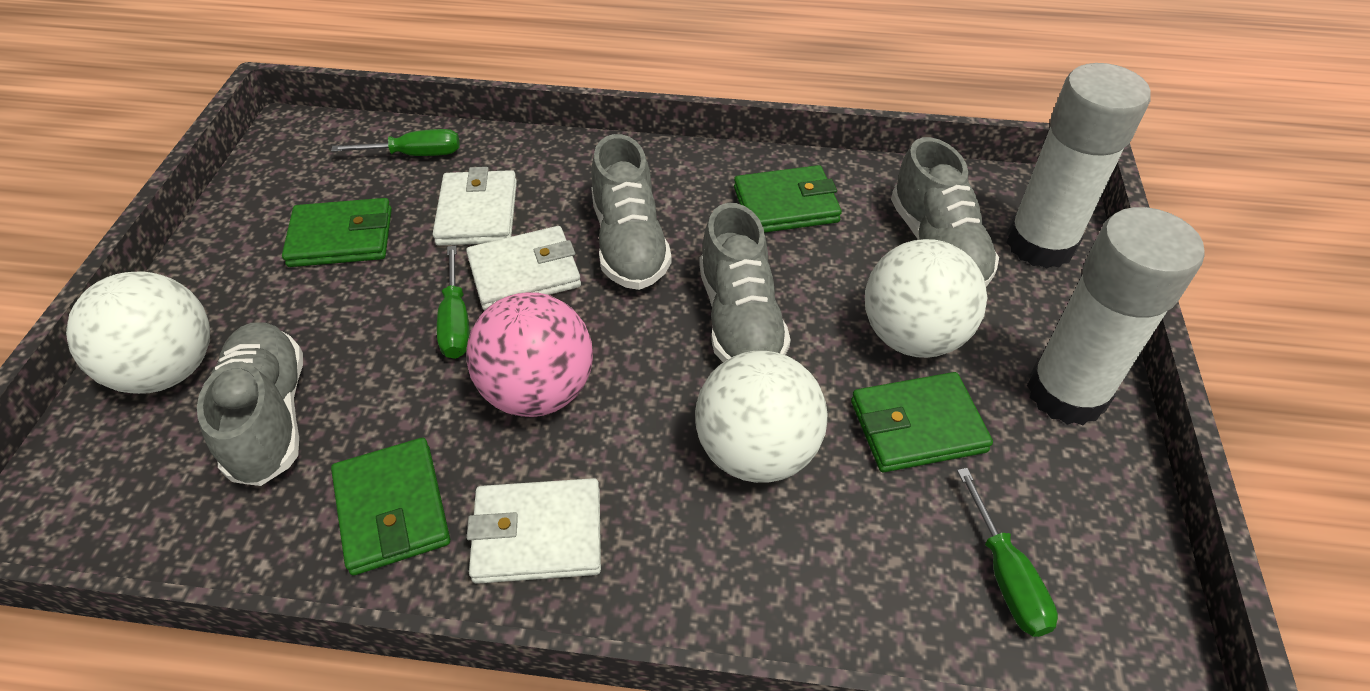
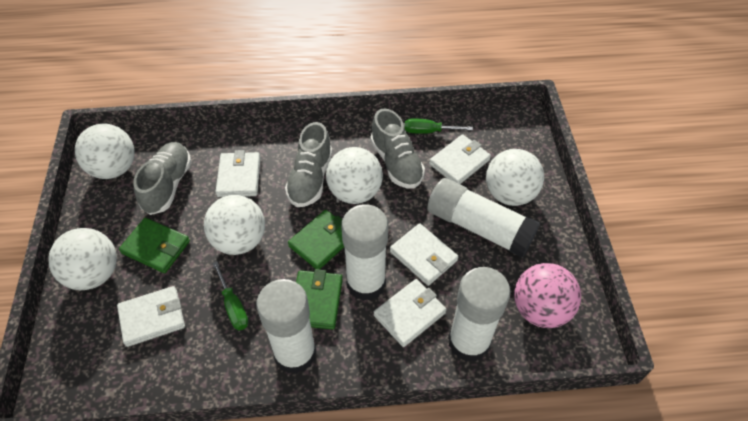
green screwdriver: 3 -> 2
green wallet: 4 -> 3
grey shoe: 4 -> 3
white ball: 3 -> 5
white glue stick: 2 -> 4
white wallet: 3 -> 5

